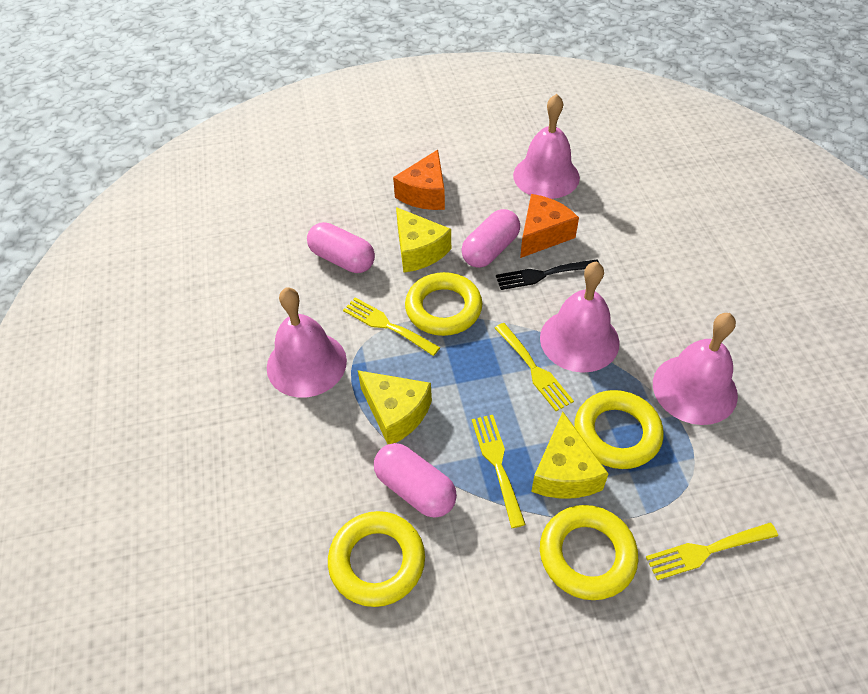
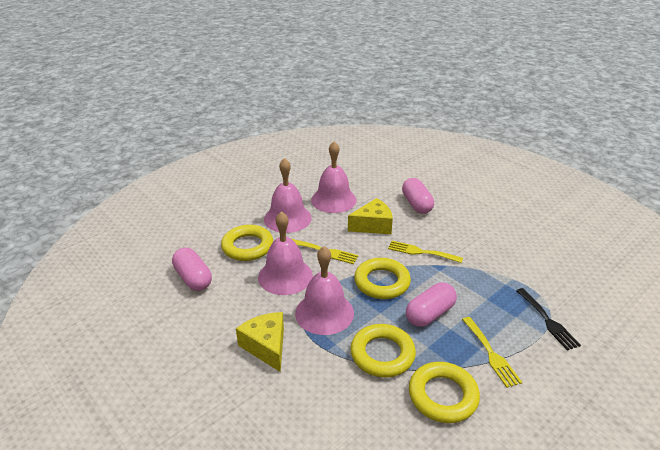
orange cheese: 2 -> 0
yellow cheese: 3 -> 2
yellow fork: 4 -> 3

